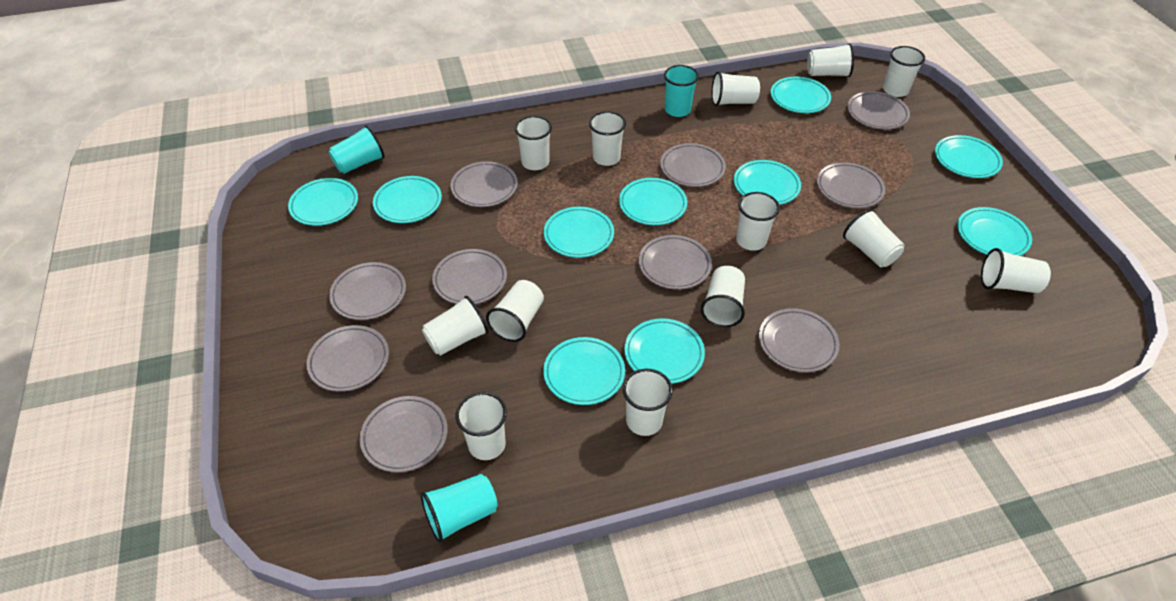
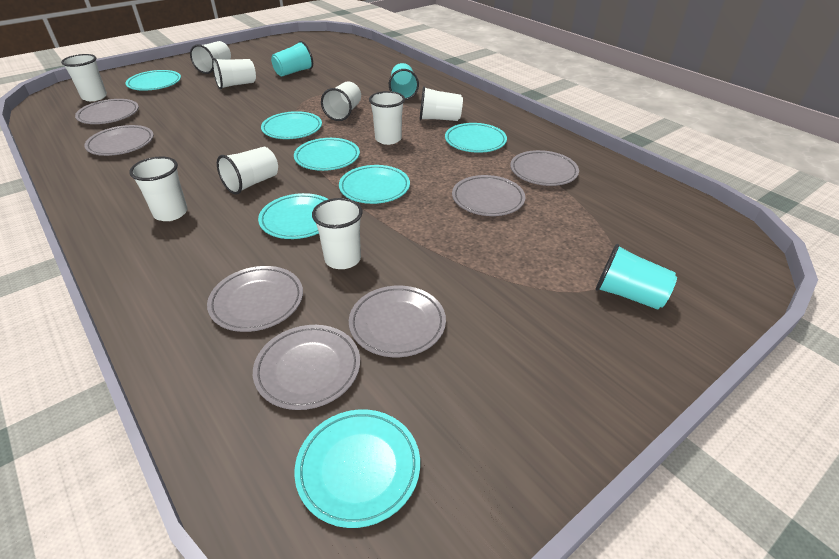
grey plate: 10 -> 7
turquoise plate: 10 -> 7
white cup: 13 -> 9

